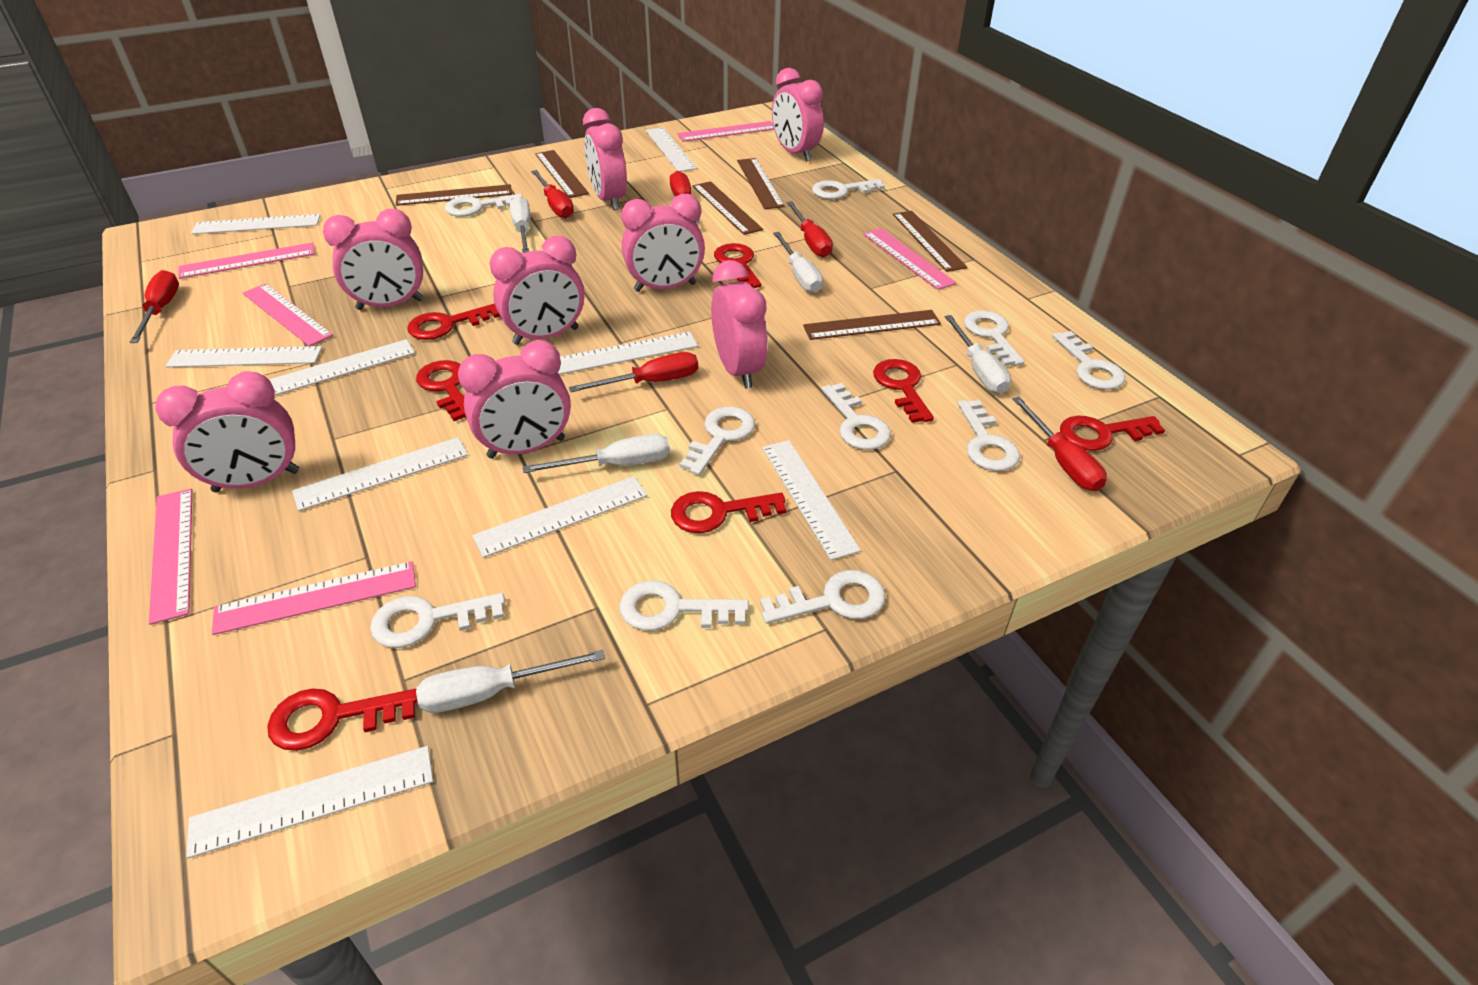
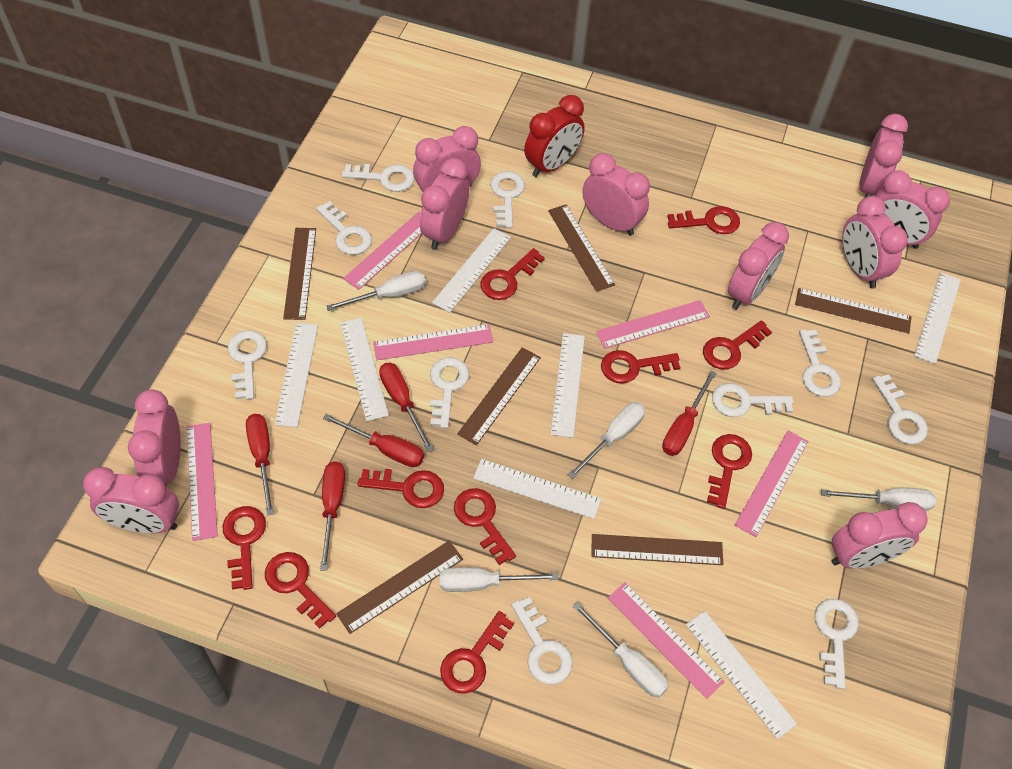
pink clock: 8 -> 10
red clock: 0 -> 1
red key: 7 -> 10
red screwdriver: 6 -> 5
white ruler: 9 -> 7

